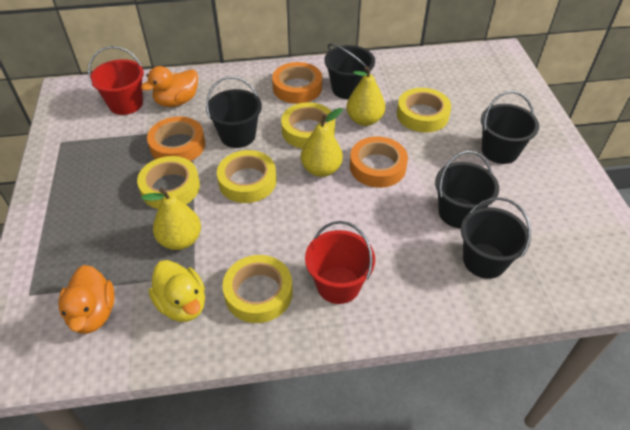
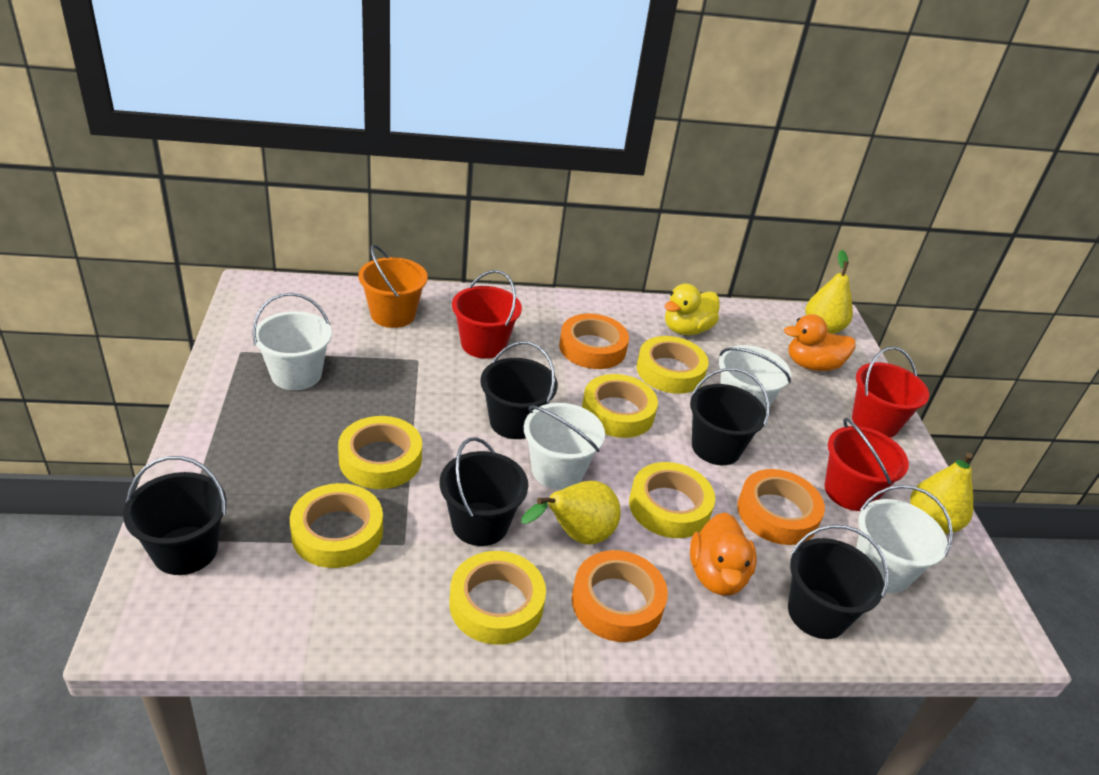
orange bucket: 0 -> 1
red bucket: 2 -> 3
white bucket: 0 -> 4
yellow tape: 5 -> 6

